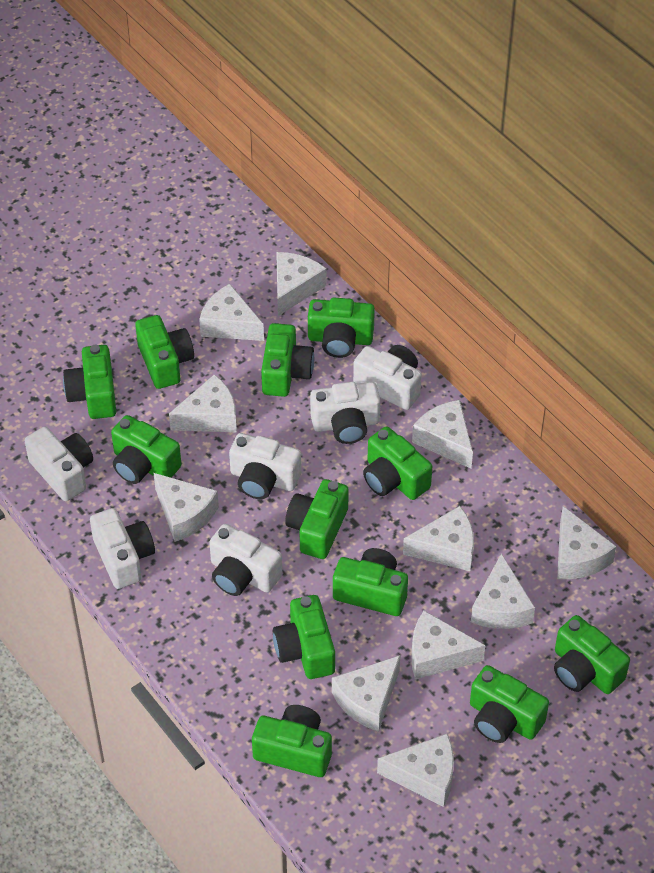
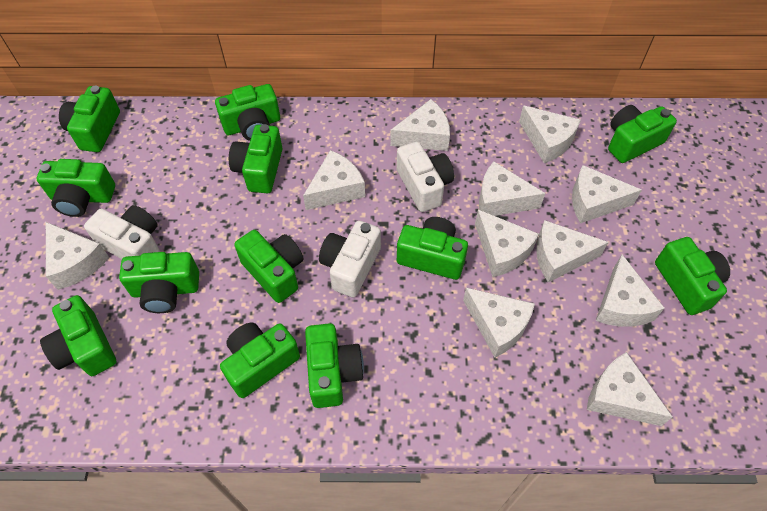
white camera: 6 -> 3

